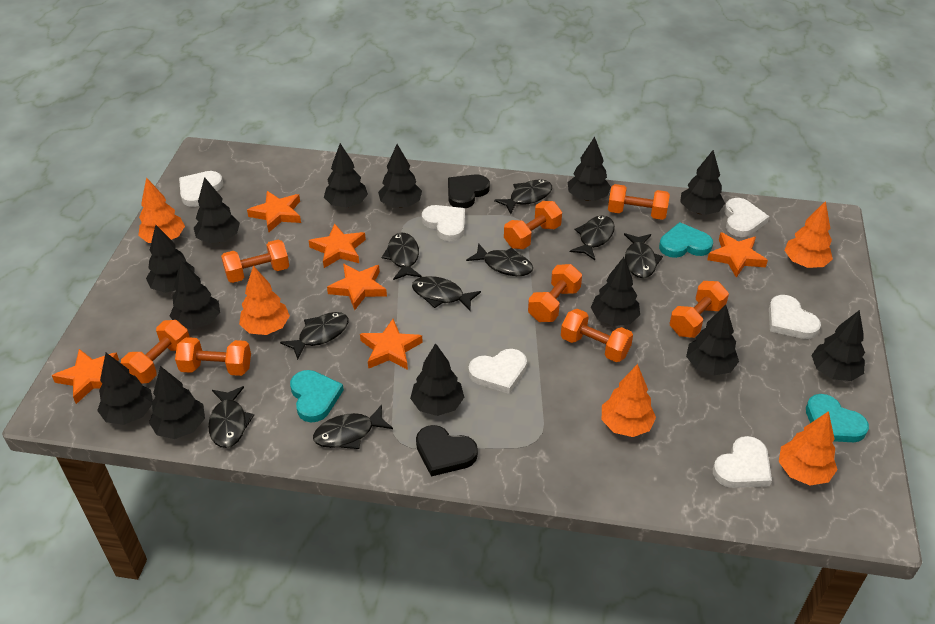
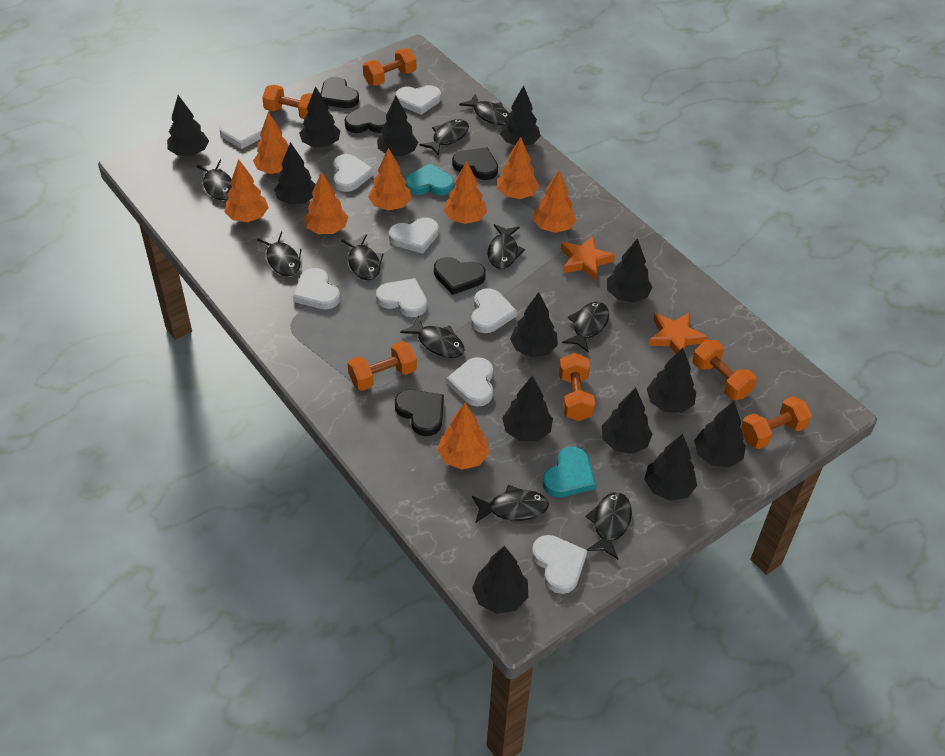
black fish: 9 -> 10
black heart: 2 -> 5
orange dumbbell: 8 -> 6
orange star: 6 -> 2
orange tree: 5 -> 8
turquoise heart: 3 -> 2
white heart: 6 -> 9

